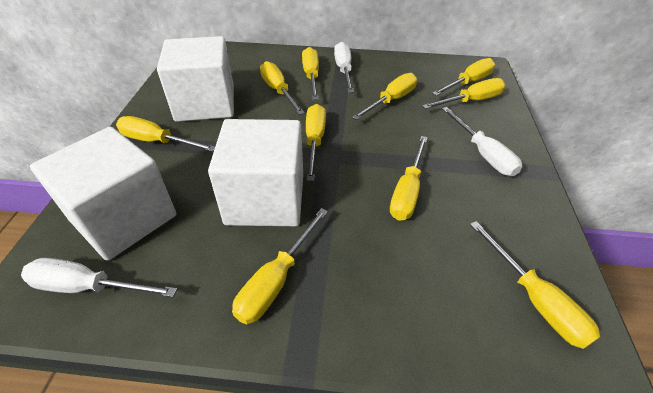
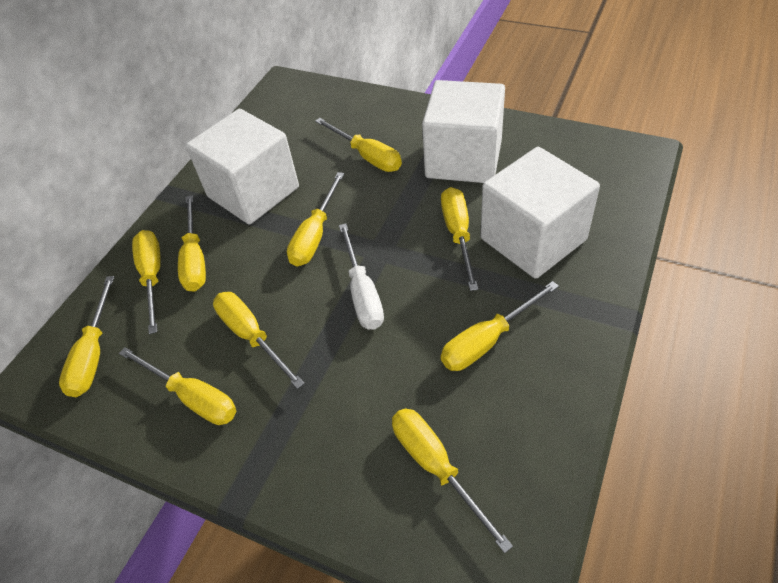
white screwdriver: 3 -> 1

